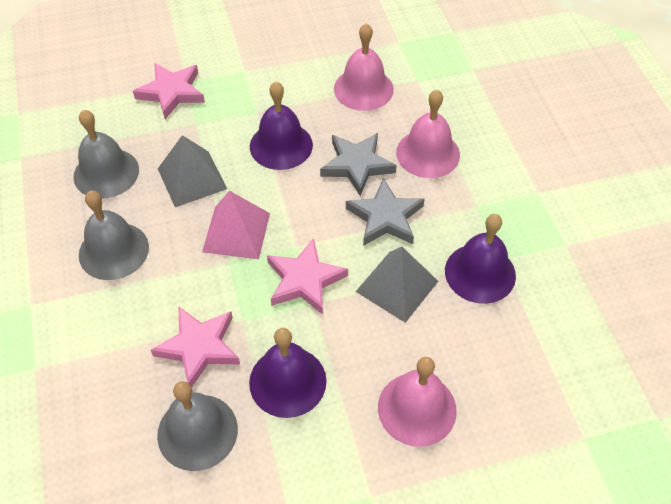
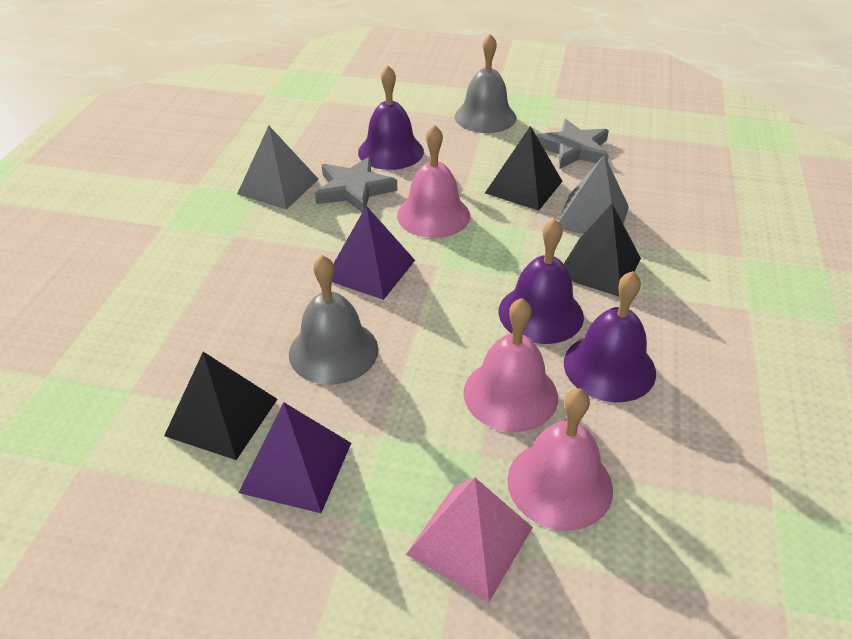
black pyramid: 0 -> 3
grey bell: 3 -> 2
pink star: 3 -> 0
purple pyramid: 0 -> 2

